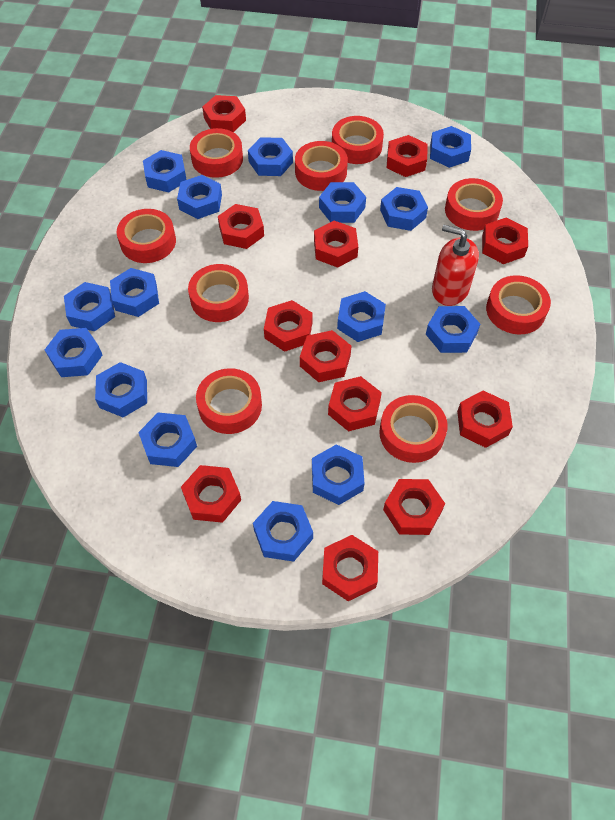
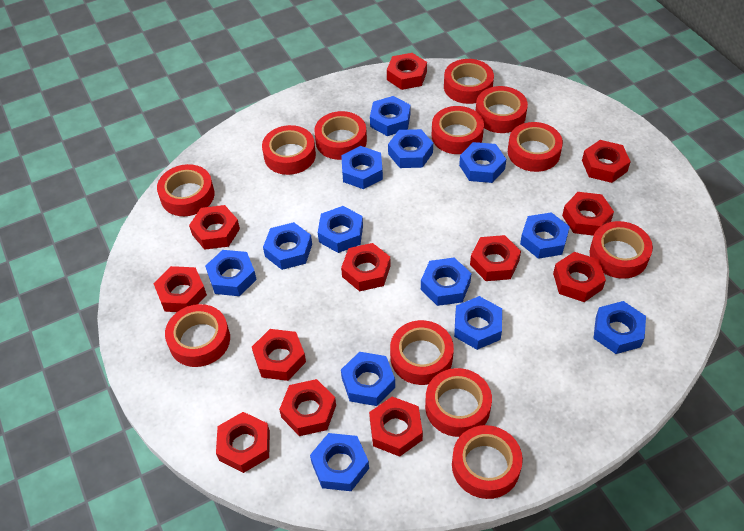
blue nut: 15 -> 13
red soap dispenser: 1 -> 0
red tape: 9 -> 12

